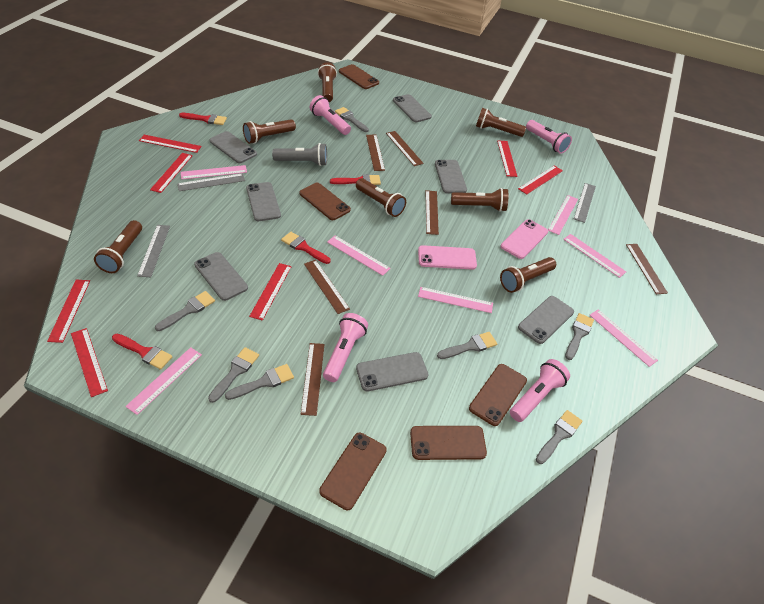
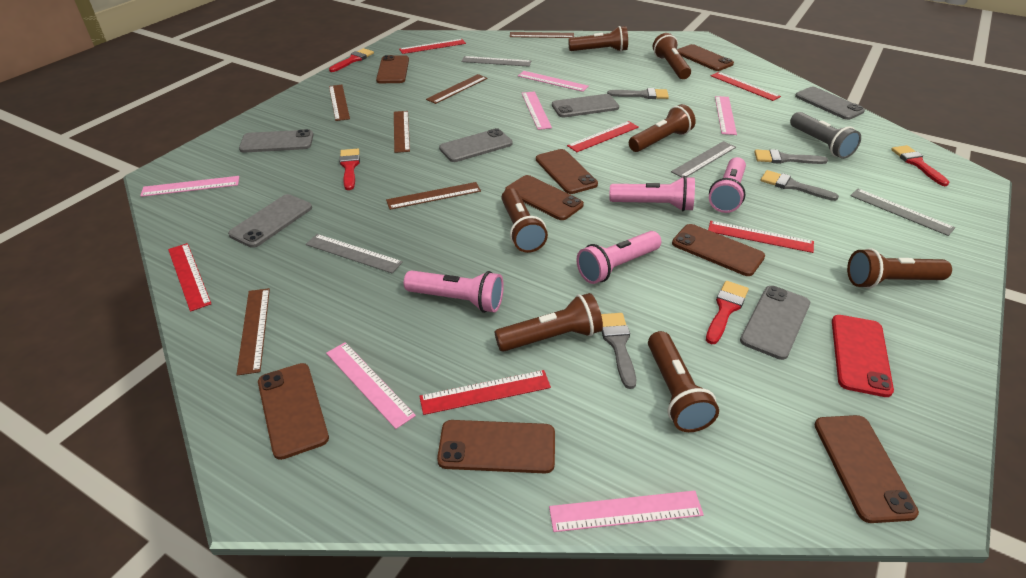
brown phone: 5 -> 8
grey brush: 7 -> 4
grey phone: 7 -> 6
grey ruler: 3 -> 4
pink phone: 2 -> 0
pink ruler: 7 -> 6
red phone: 0 -> 1
red ruler: 7 -> 6

